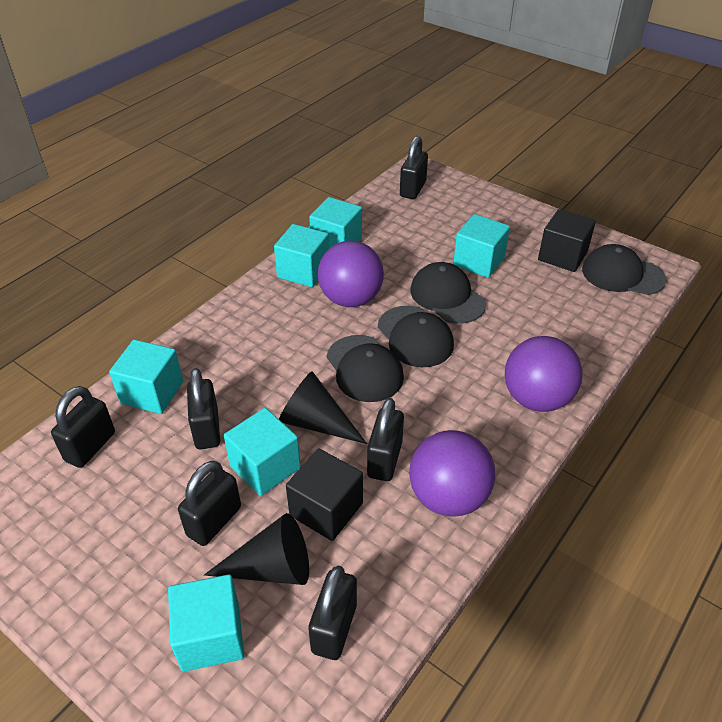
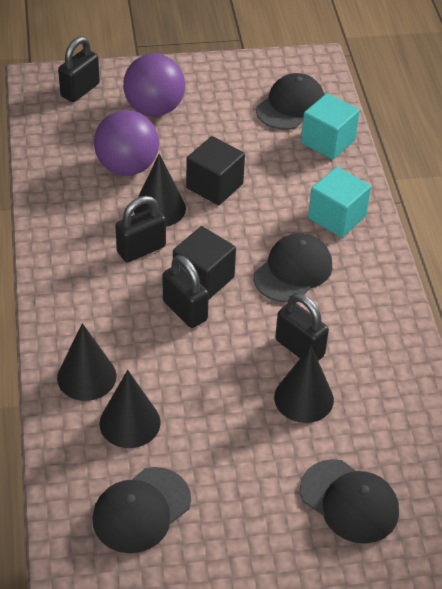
black cone: 2 -> 4
black padlock: 6 -> 4
purple ball: 3 -> 2
turquoise cube: 6 -> 2

